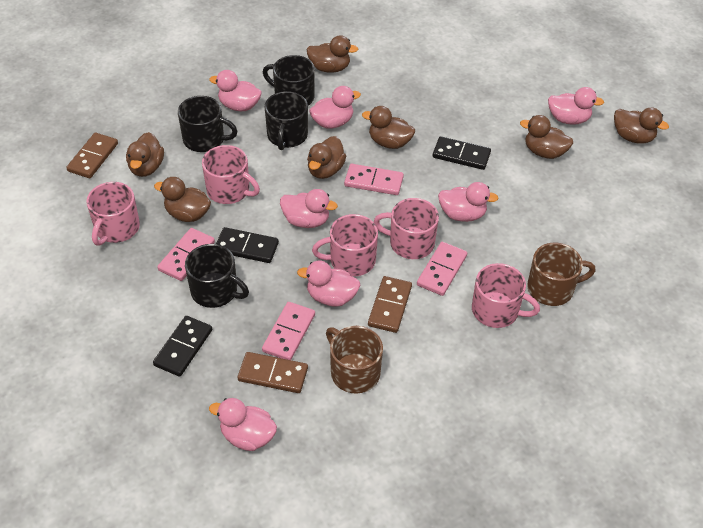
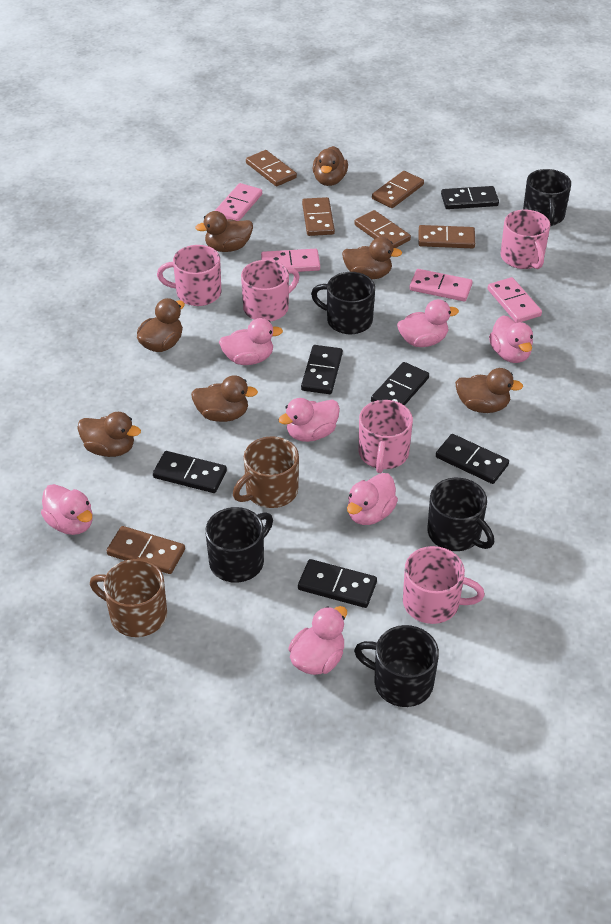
black domino: 3 -> 6
black mug: 4 -> 5
brown domino: 3 -> 6

